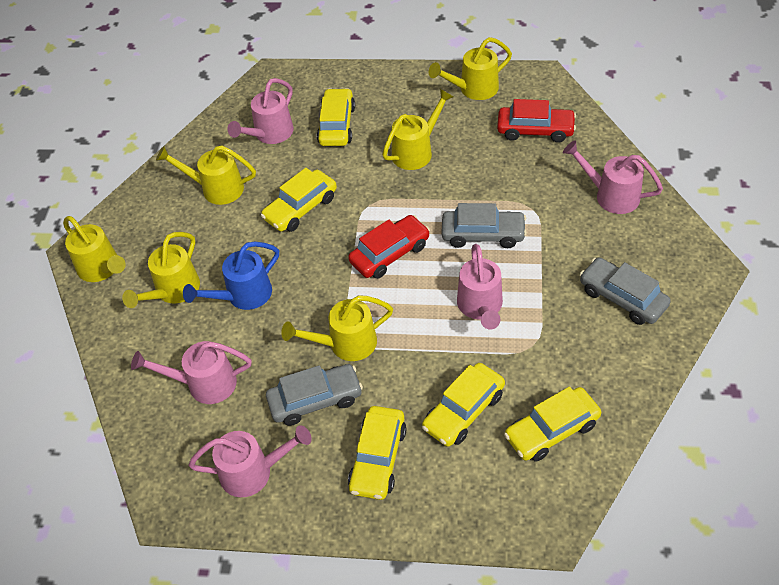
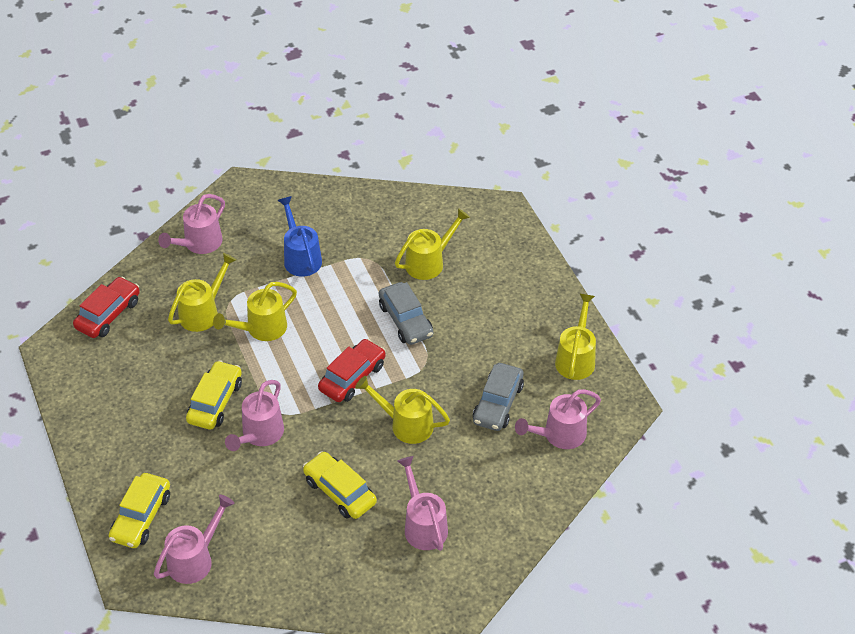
grey car: 3 -> 2
yellow car: 5 -> 3
yellow watering can: 6 -> 5

